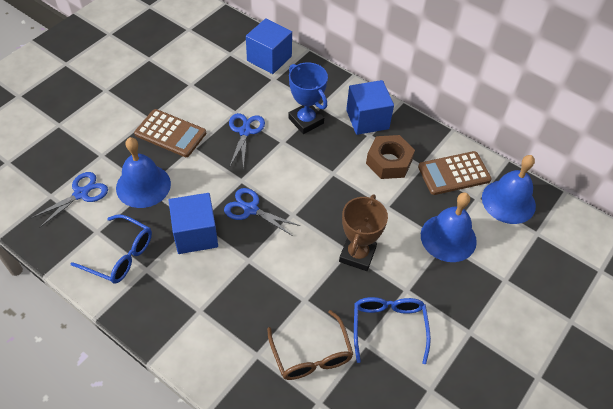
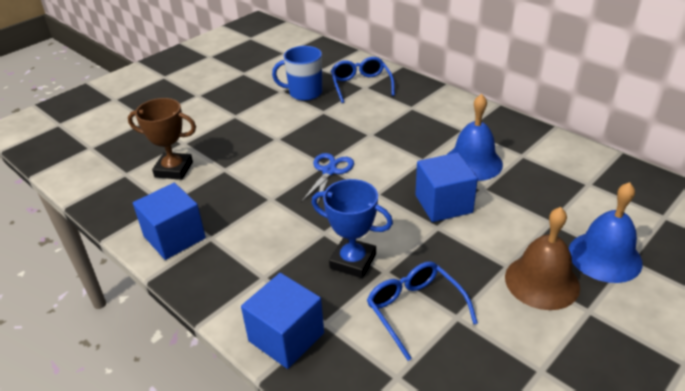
blue bell: 3 -> 2
blue mug: 0 -> 1
blue scissors: 3 -> 1
brown bell: 0 -> 1
brown calculator: 2 -> 0
brown glasses: 1 -> 0
brown nut: 1 -> 0

